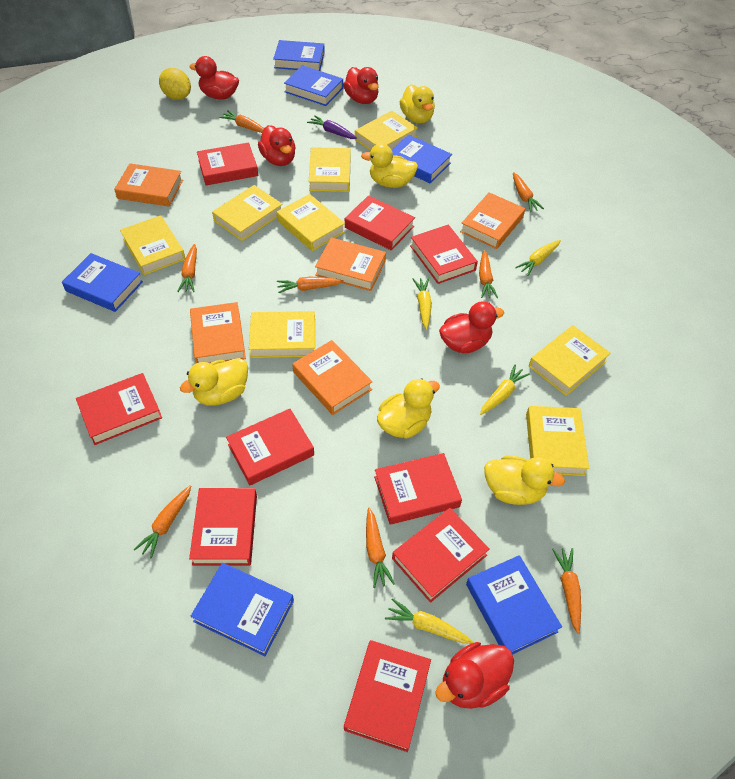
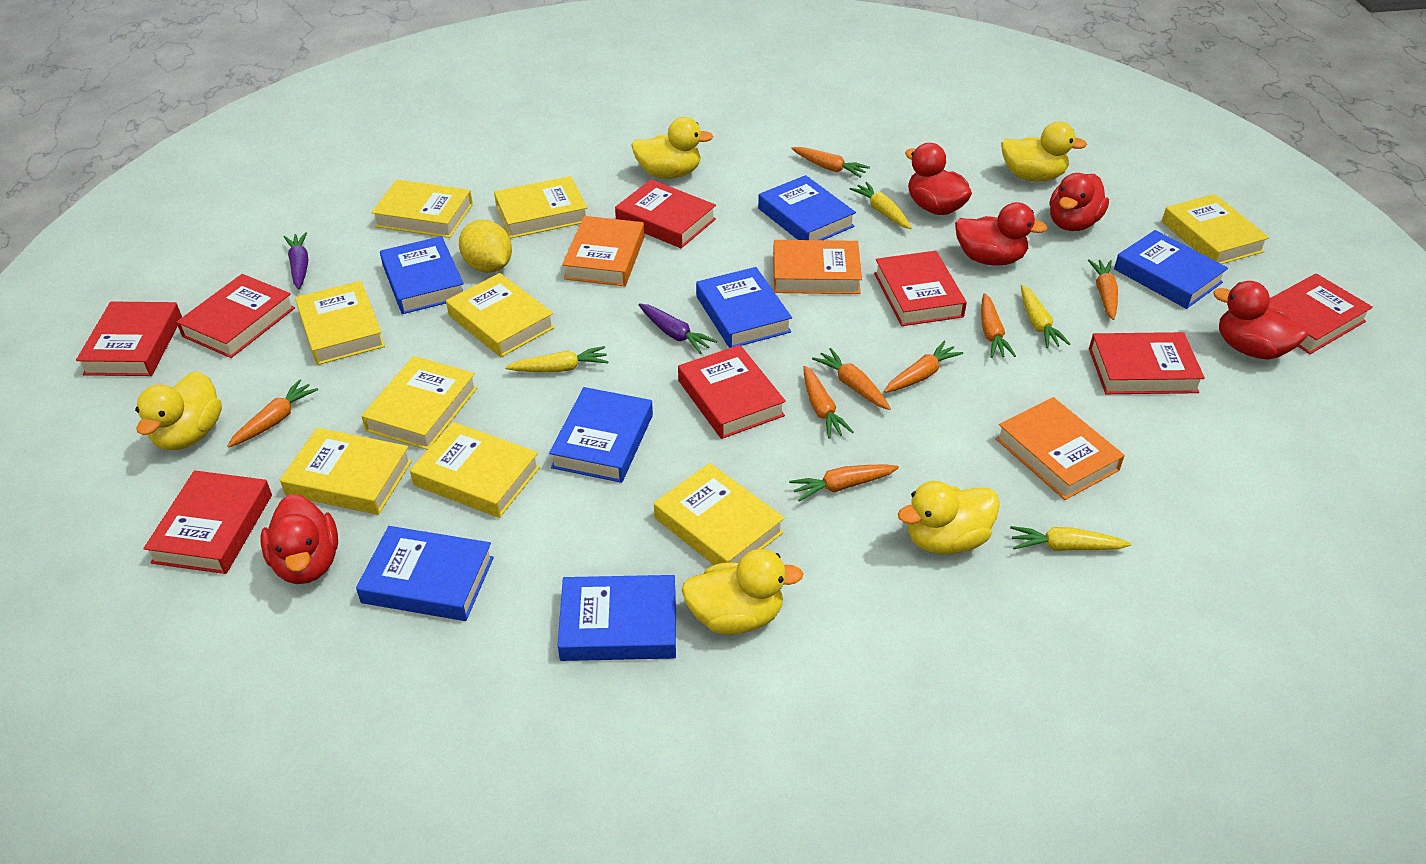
blue book: 6 -> 7
orange book: 5 -> 3
purple carrot: 1 -> 2
red book: 9 -> 8
yellow book: 8 -> 9

